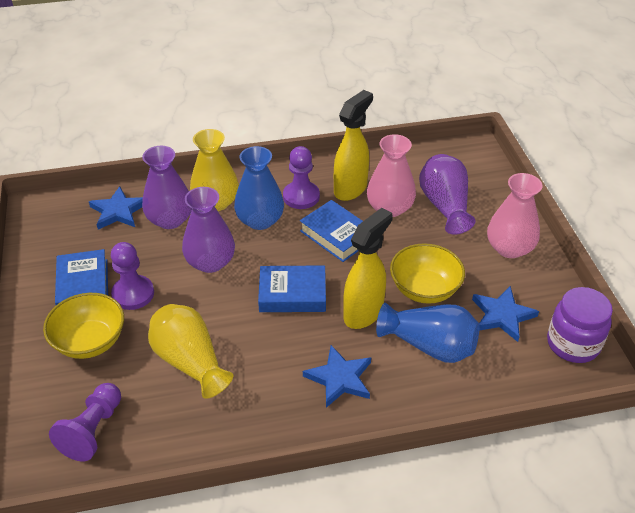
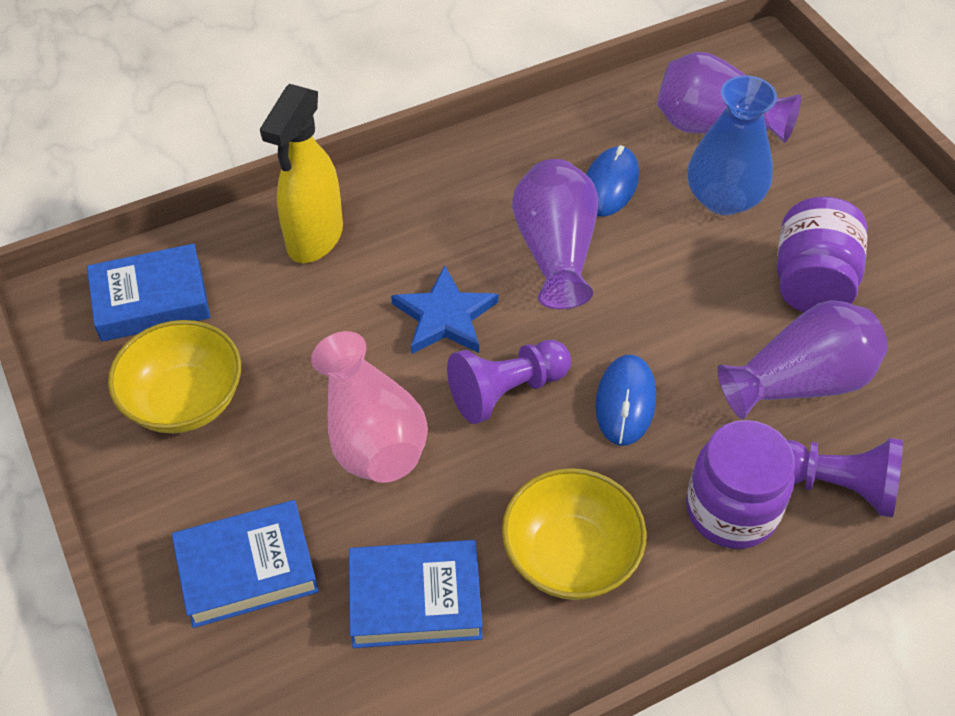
blue mouse: 0 -> 2
blue star: 3 -> 1
blue vase: 2 -> 1
pink vase: 2 -> 1
purple jar: 1 -> 2
purple pawn: 3 -> 2
yellow spray bottle: 2 -> 1
yellow vase: 2 -> 0

